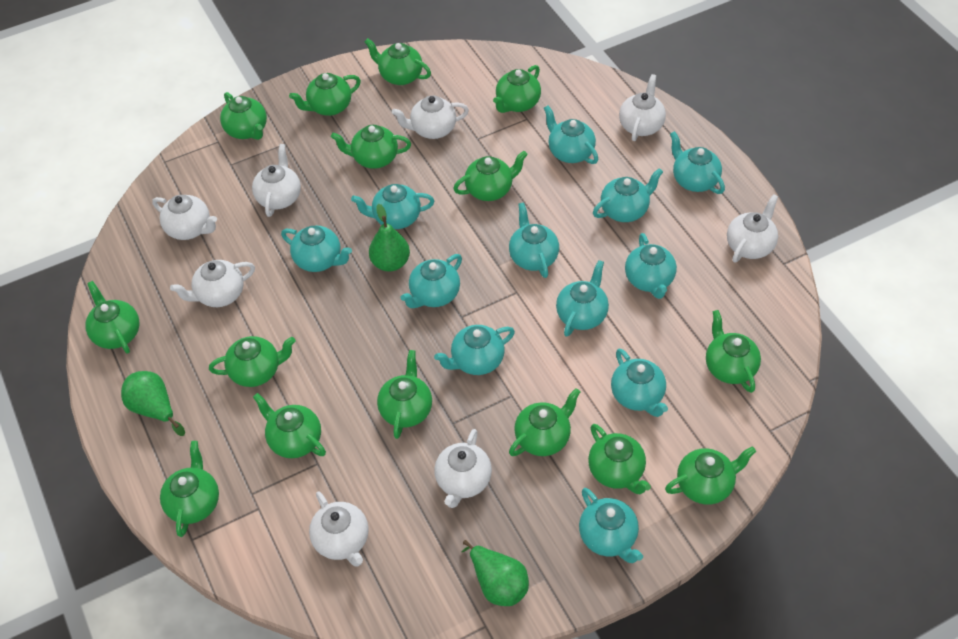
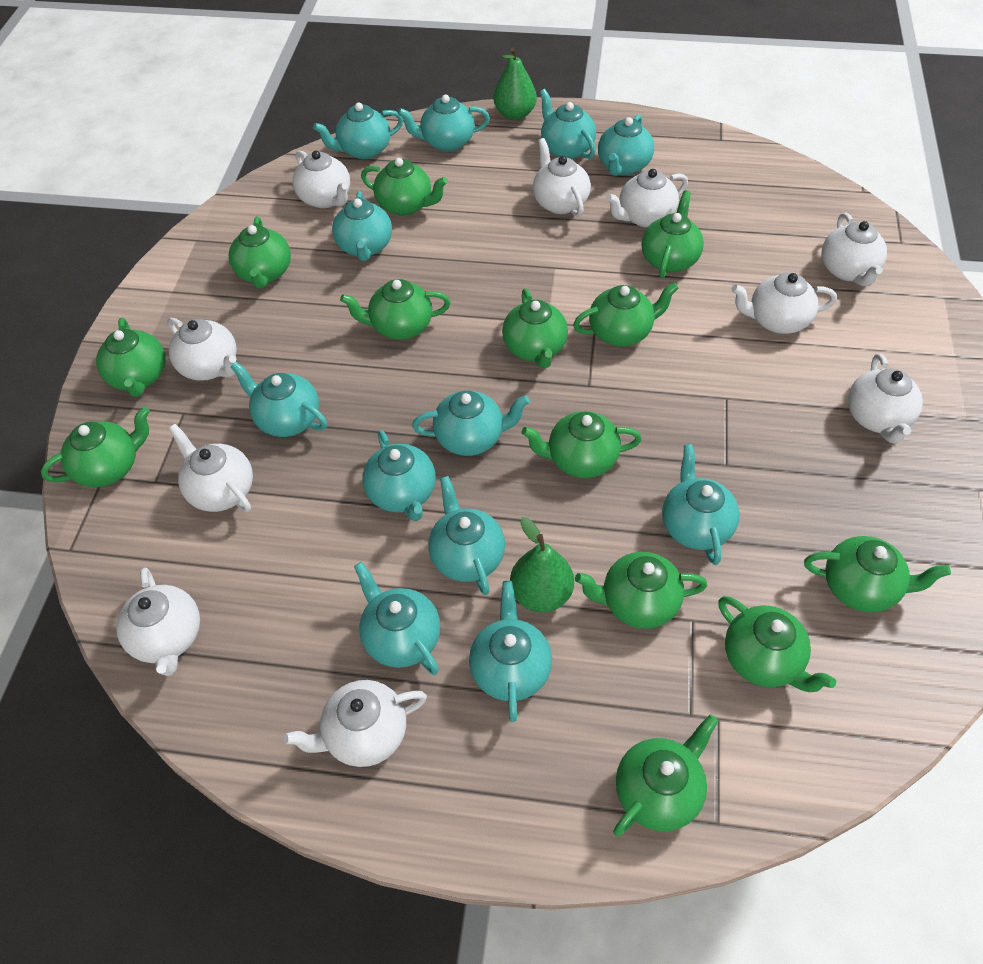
green pear: 3 -> 2
green teapot: 15 -> 13
white teapot: 8 -> 10

